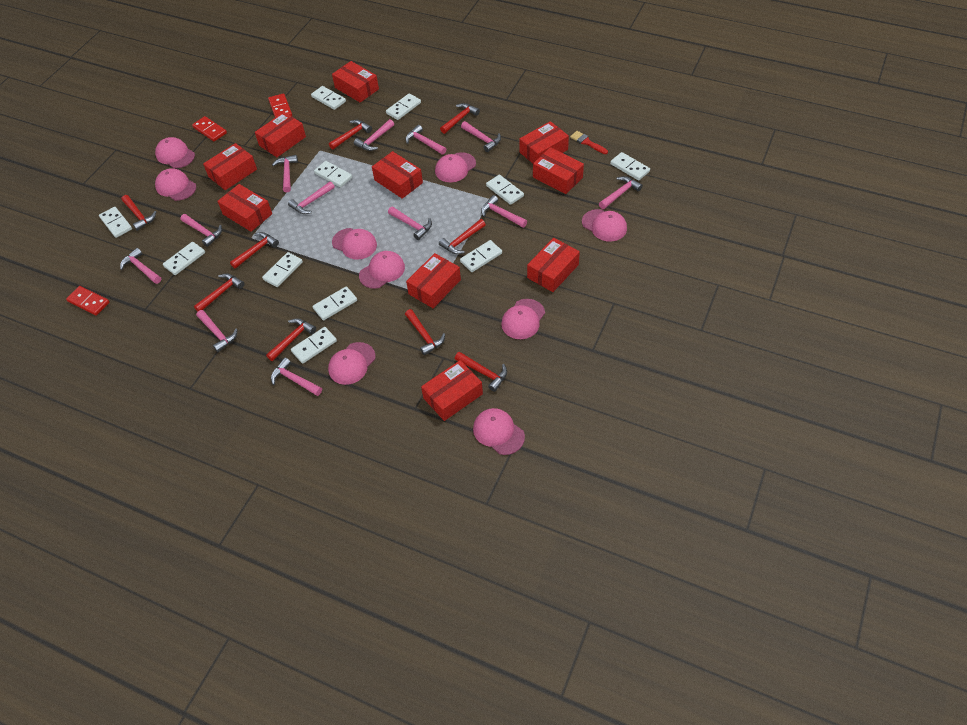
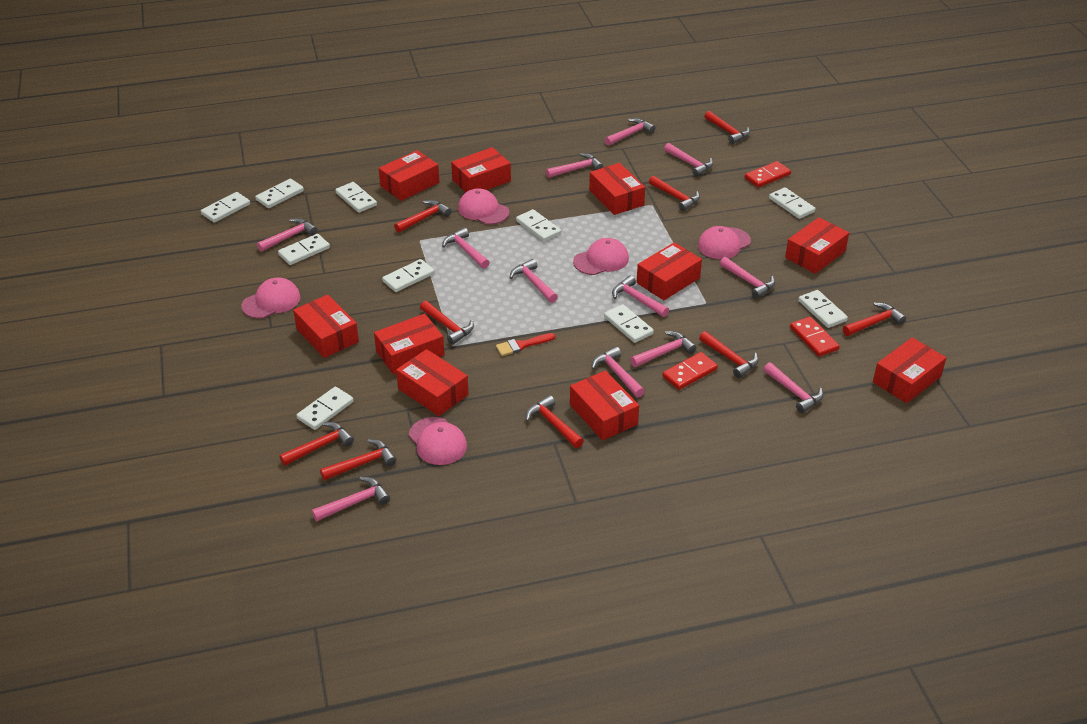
pink cap: 9 -> 5
white domino: 11 -> 10

